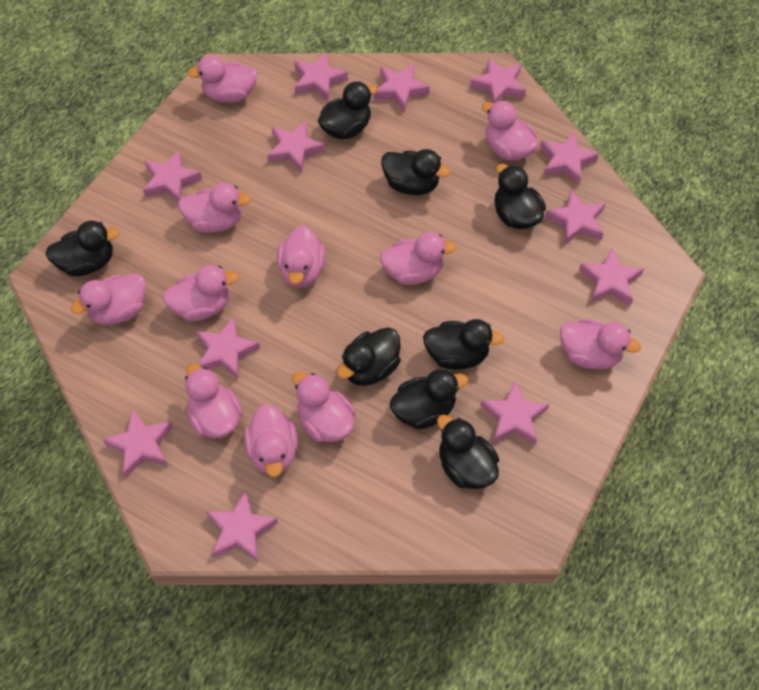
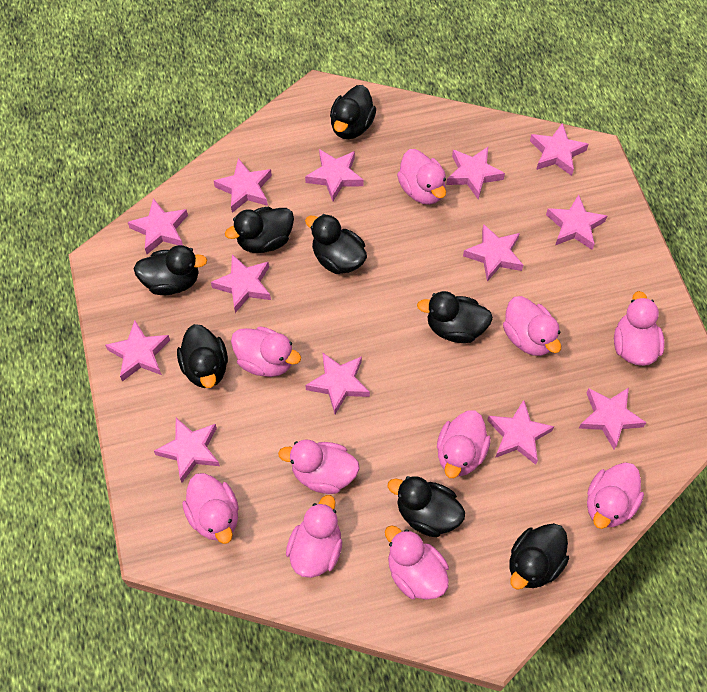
pink duck: 11 -> 10
pink star: 12 -> 13

